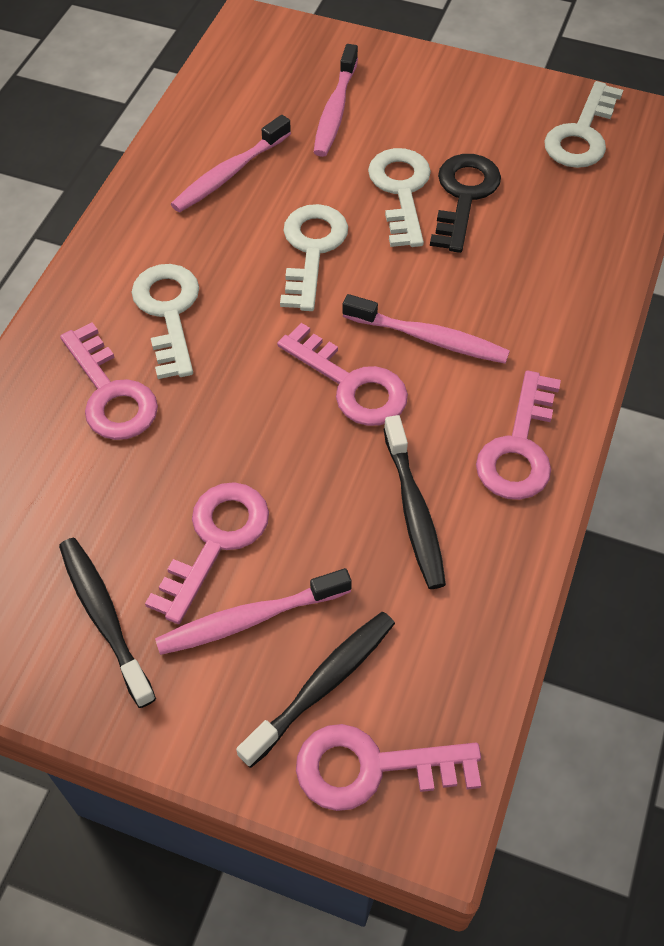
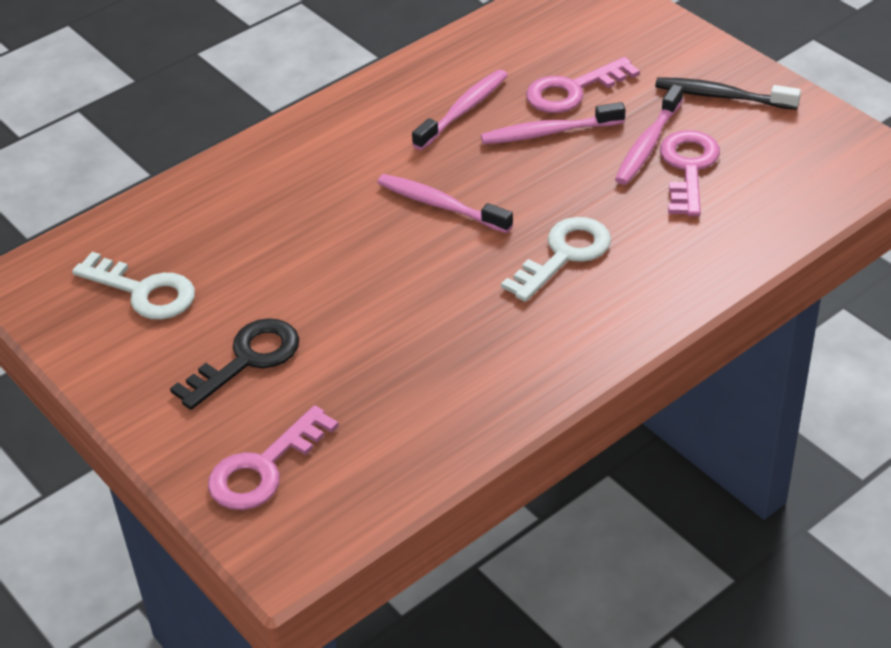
black toothbrush: 3 -> 1
pink key: 5 -> 3
white key: 4 -> 2

